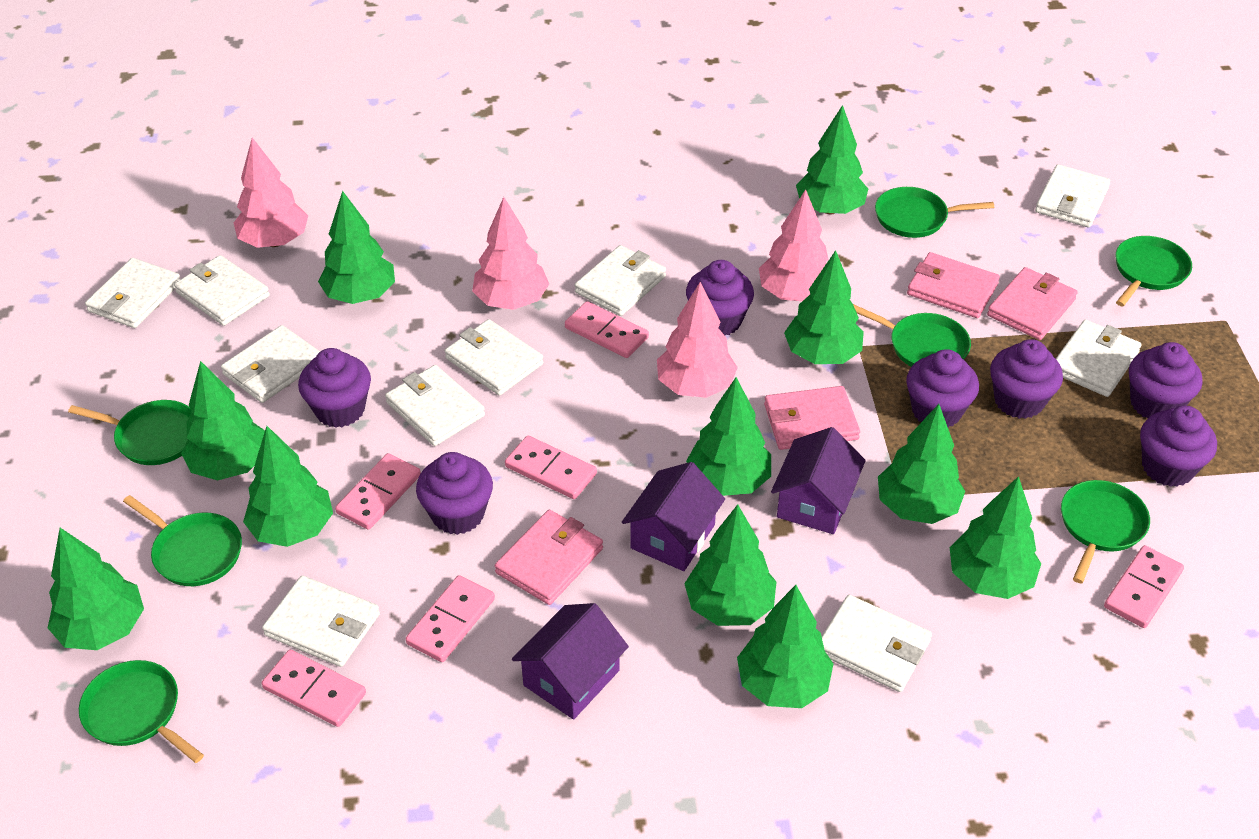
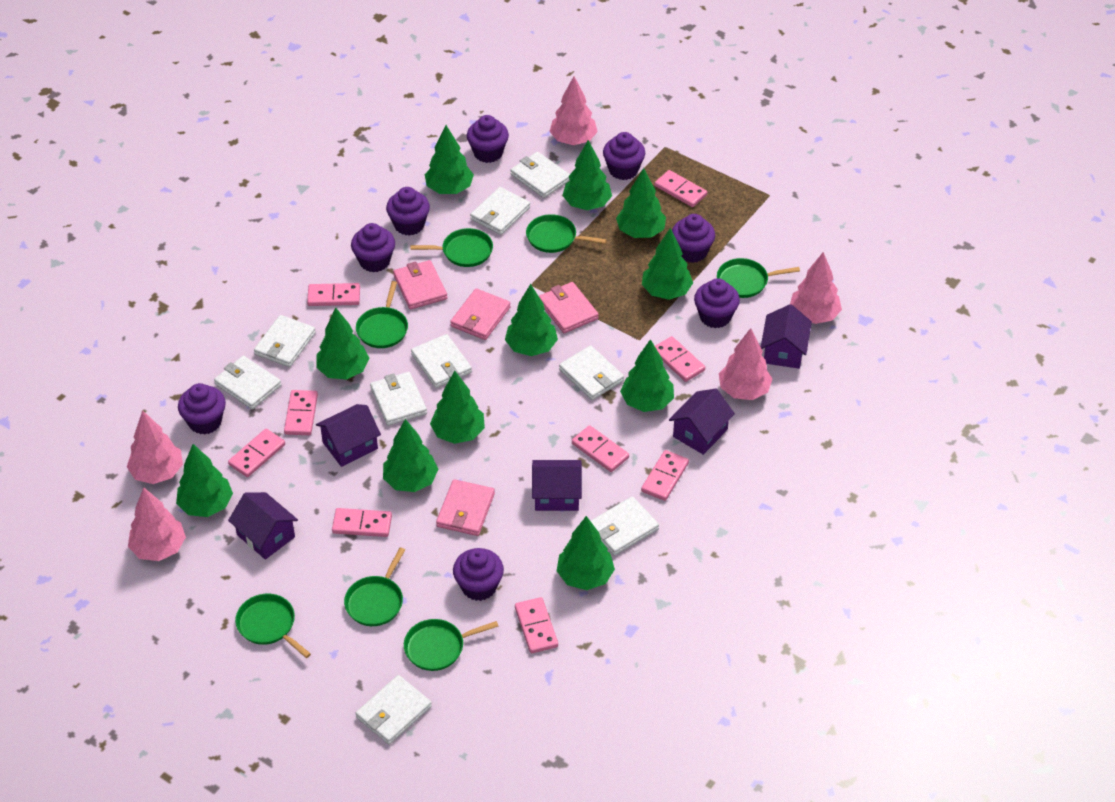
pink domino: 6 -> 9
pink tree: 4 -> 5
purple cupcake: 7 -> 8
purple house: 3 -> 5
white wallet: 10 -> 9

